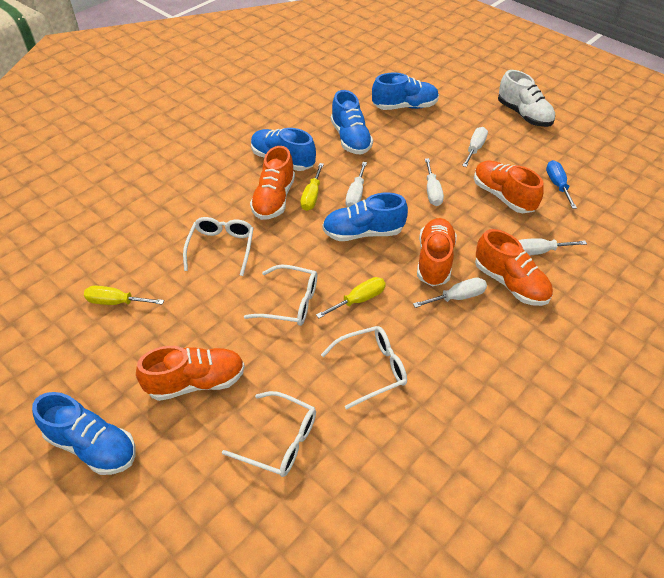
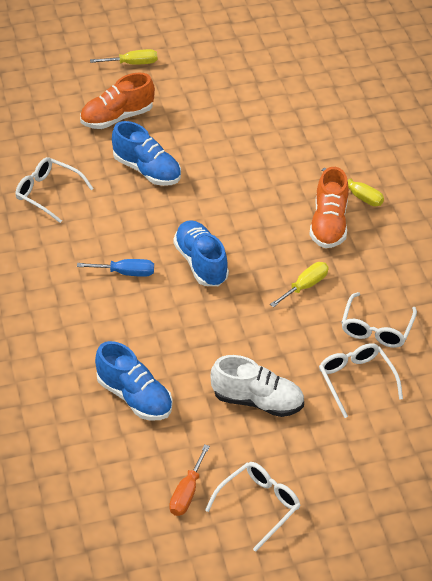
blue shoe: 5 -> 3
orange screwdriver: 0 -> 1
orange shoe: 5 -> 2
white screwdriver: 5 -> 0

